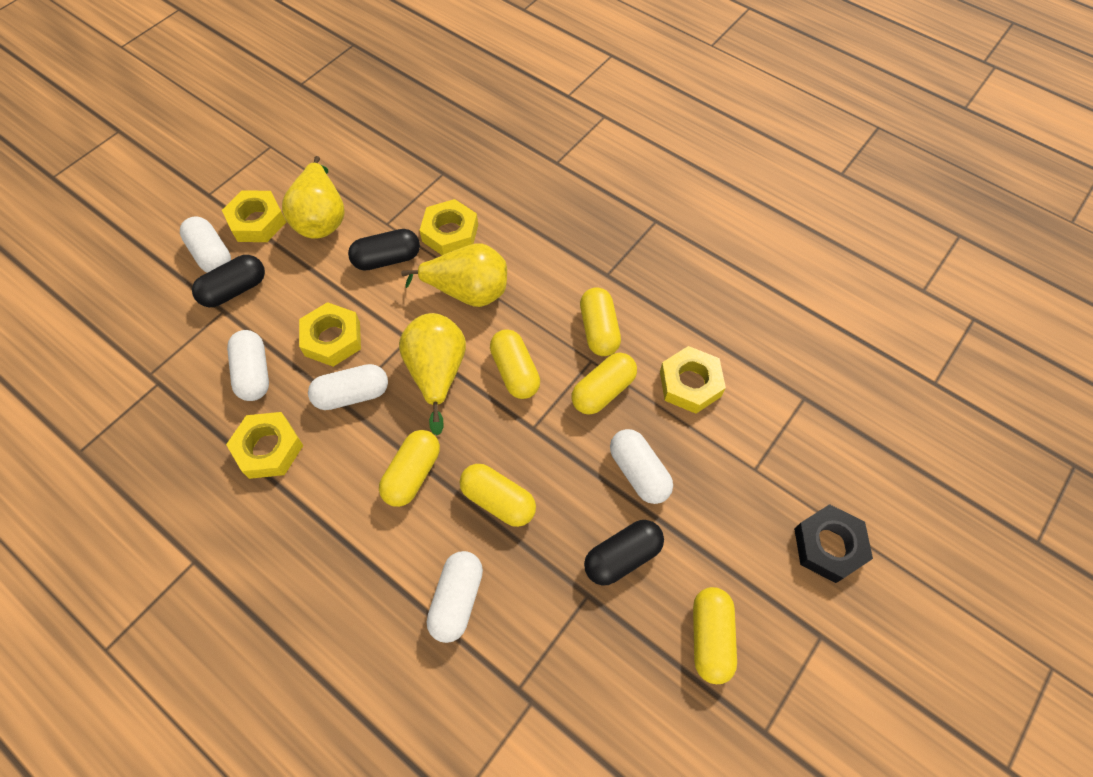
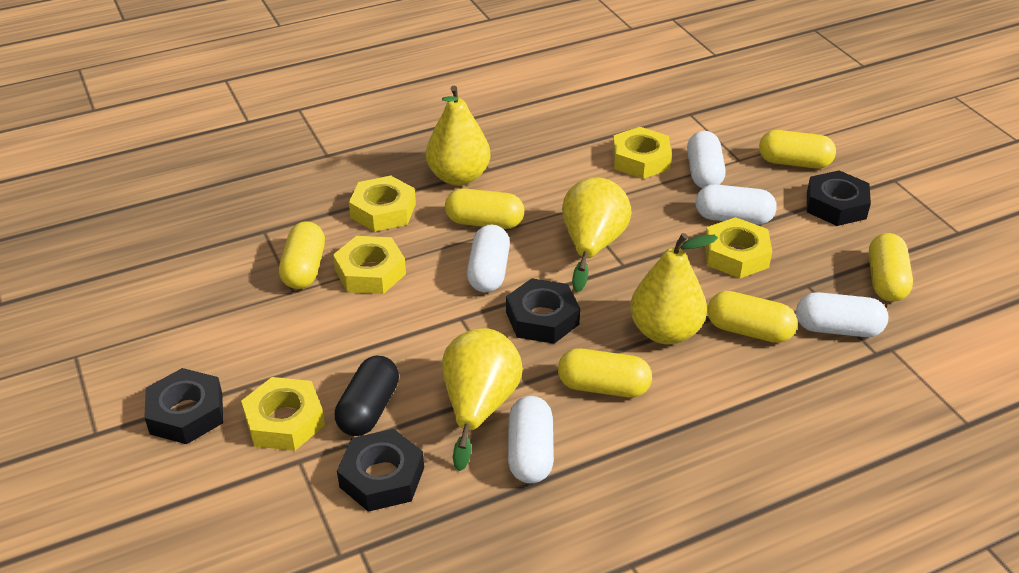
black capsule: 3 -> 1
black nut: 1 -> 4
yellow pear: 3 -> 4

